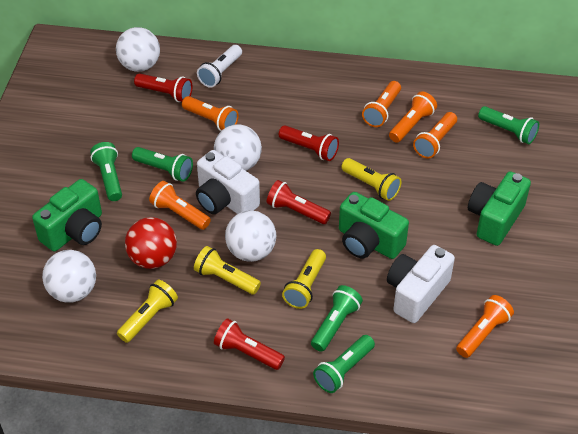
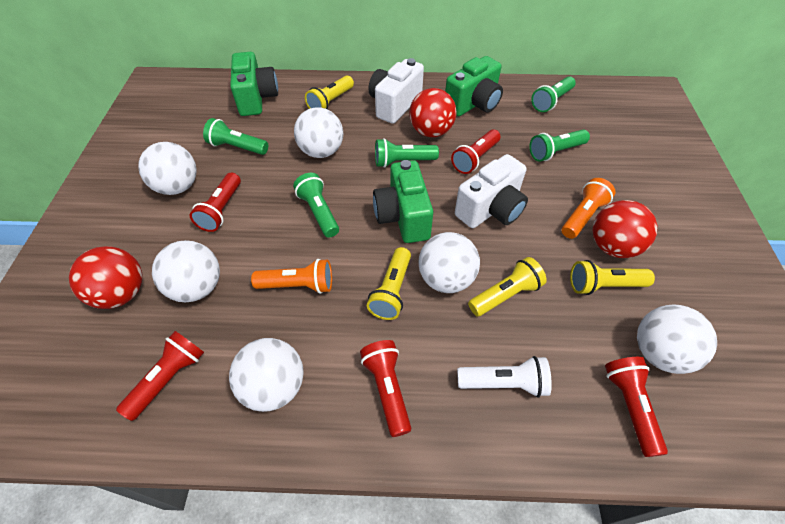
orange flashlight: 6 -> 2
red ball: 1 -> 3
red flashlight: 4 -> 5
white ball: 4 -> 6

